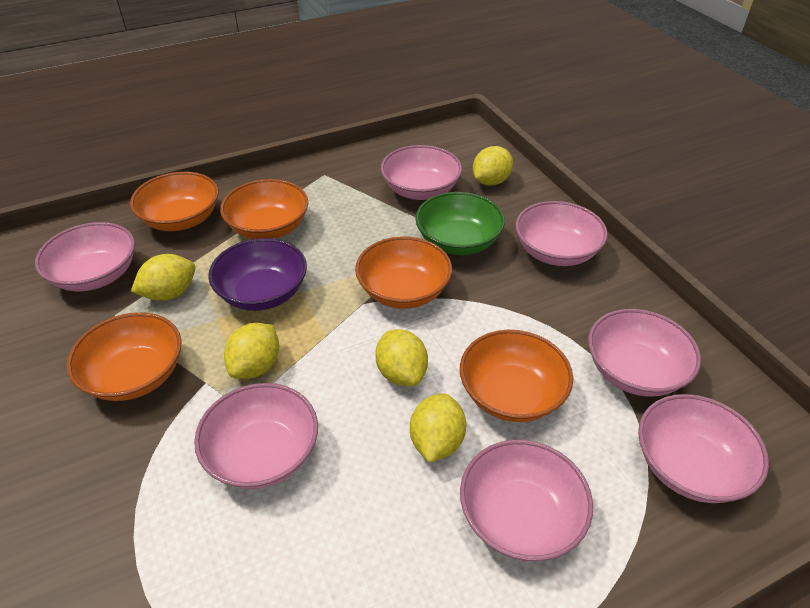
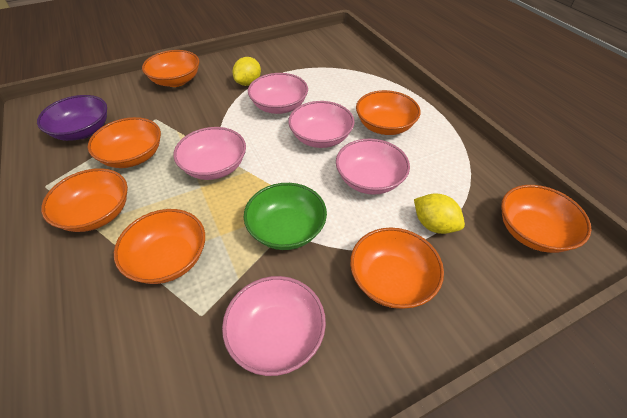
orange bowl: 5 -> 7
pink bowl: 7 -> 5
yellow lemon: 5 -> 2

